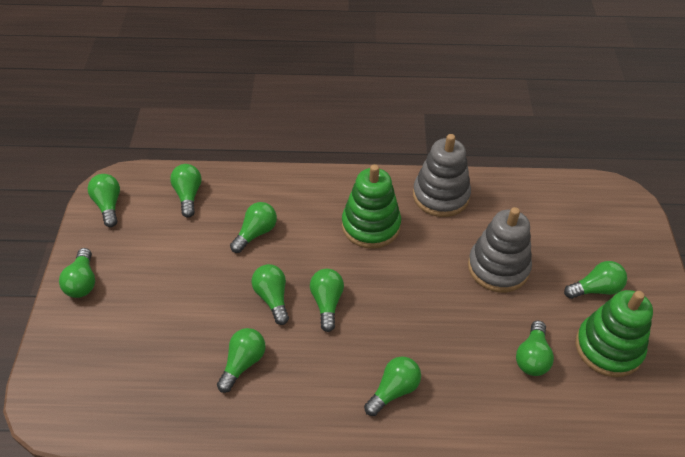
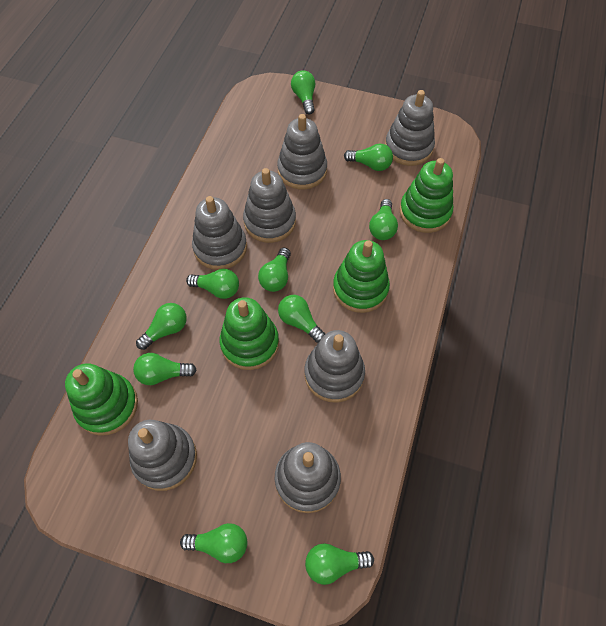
green stacking toy: 2 -> 4
grey stacking toy: 2 -> 7

